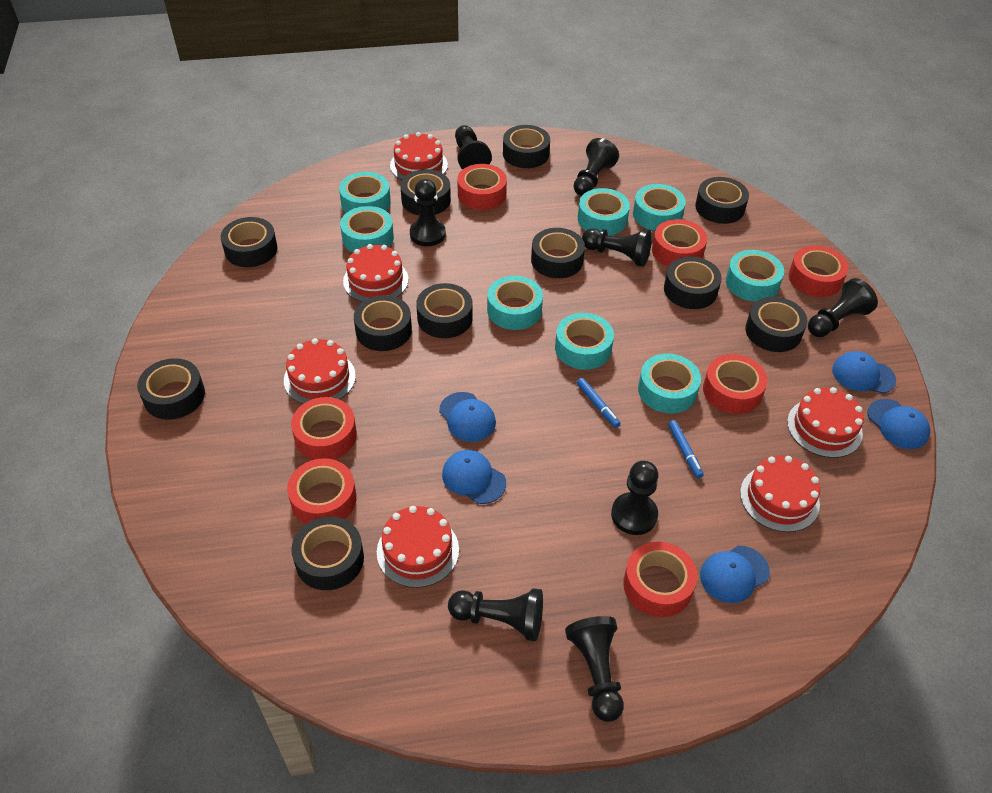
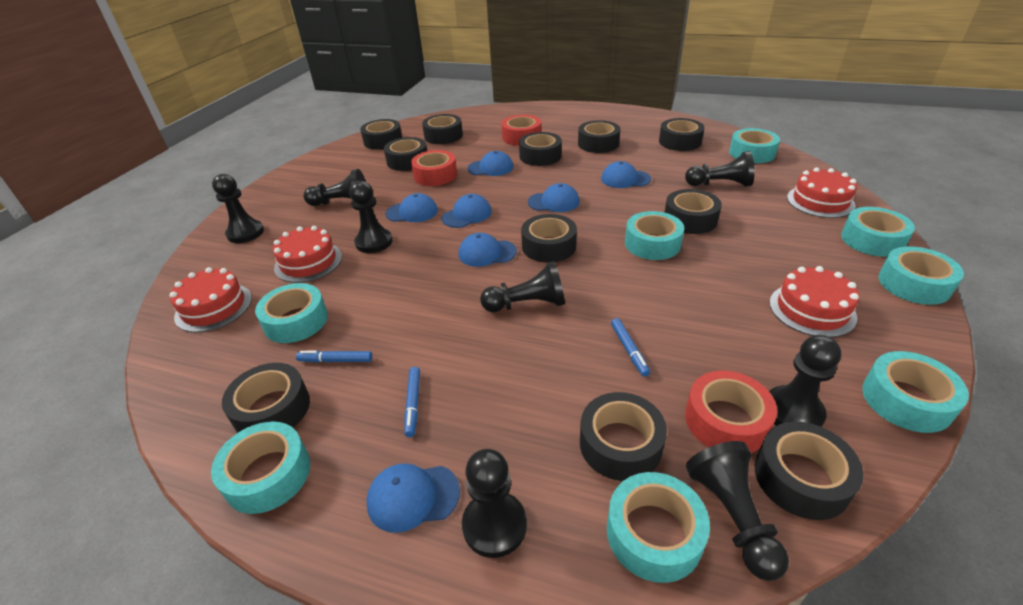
blue cap: 5 -> 7
blue marker: 2 -> 3
red cake: 6 -> 4
red tape: 7 -> 3

